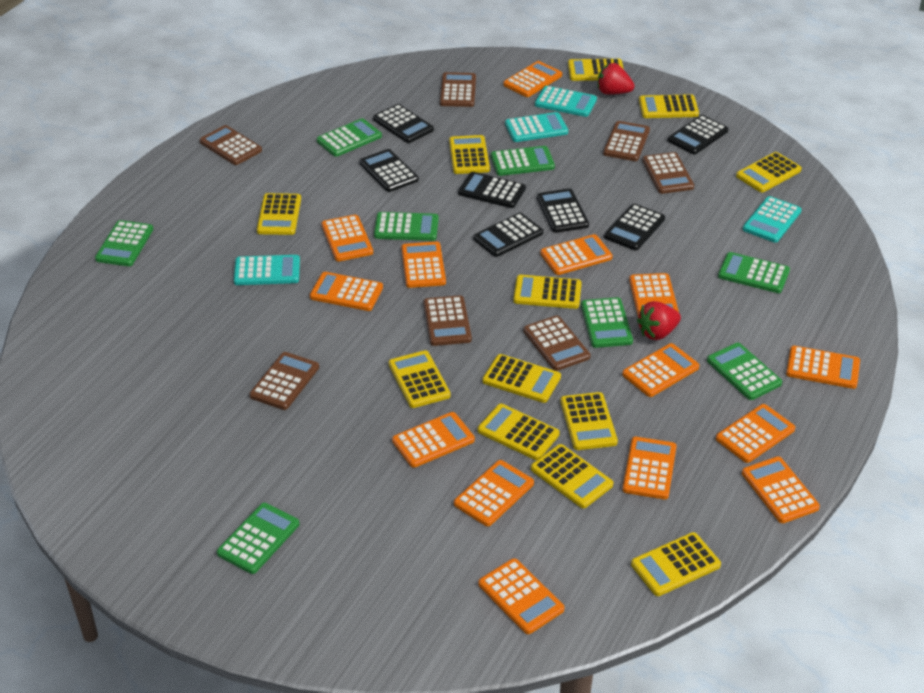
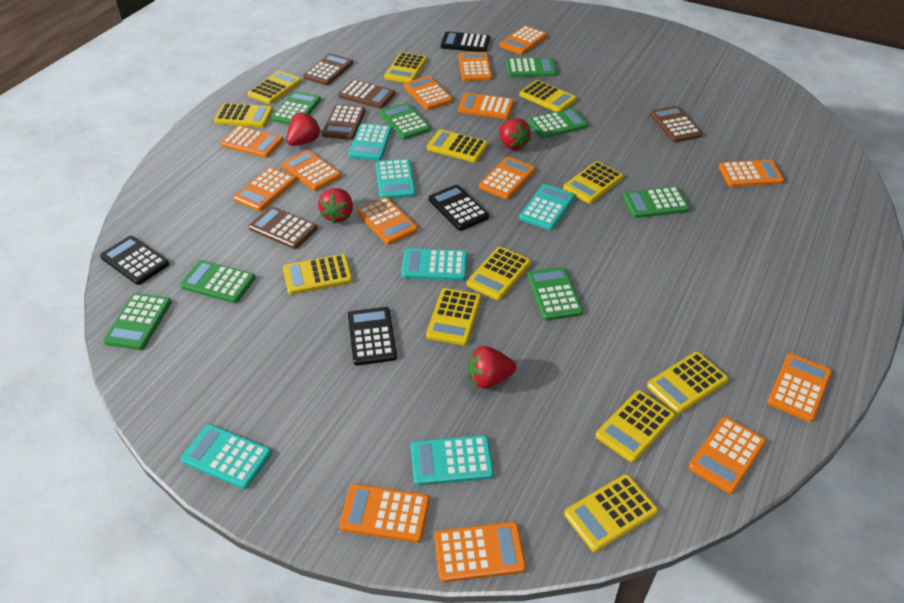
black calculator: 7 -> 4
brown calculator: 7 -> 5
red strawberry: 2 -> 4
turquoise calculator: 4 -> 6

